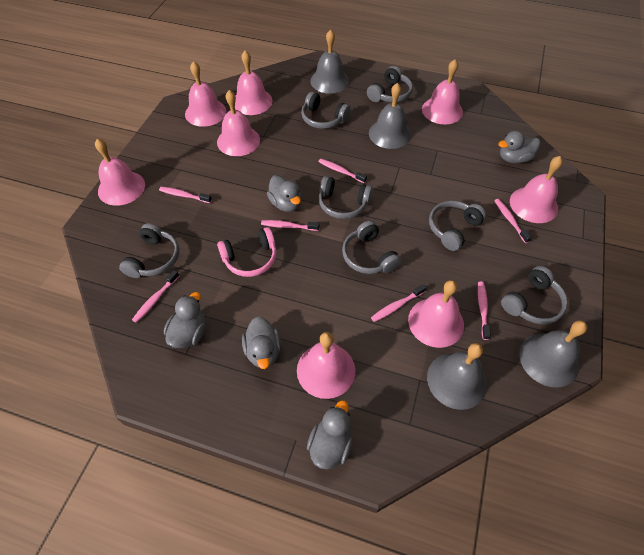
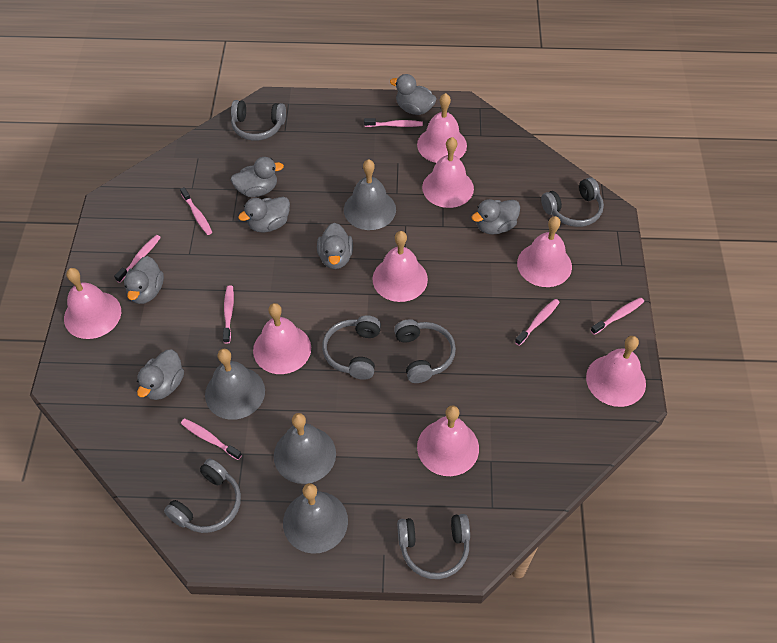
grey duck: 5 -> 7
grey headphones: 7 -> 6
pink headphones: 1 -> 0

